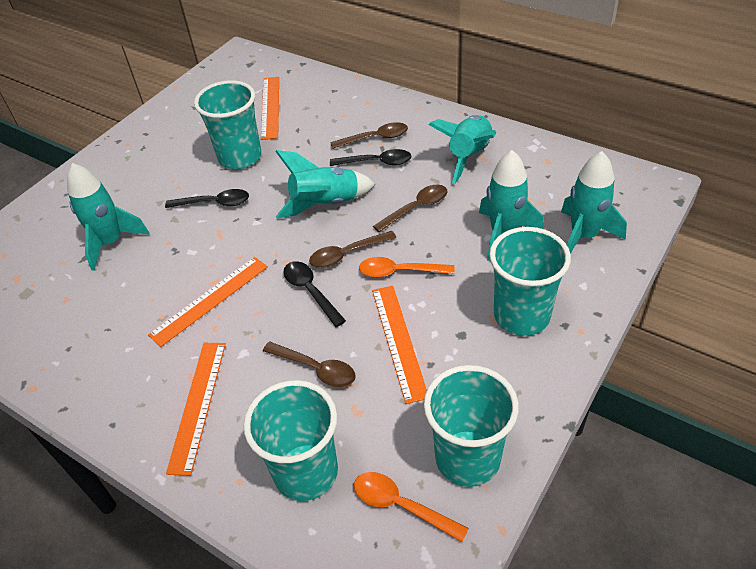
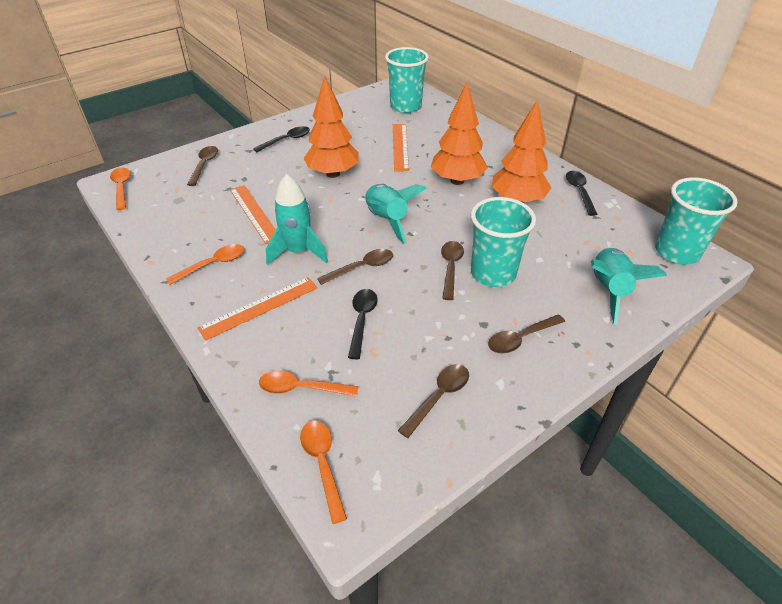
brown spoon: 4 -> 5
orange ruler: 4 -> 3
orange spoon: 2 -> 4
orange tree: 0 -> 3
turquoise cup: 4 -> 3
turquoise rocket: 5 -> 3

